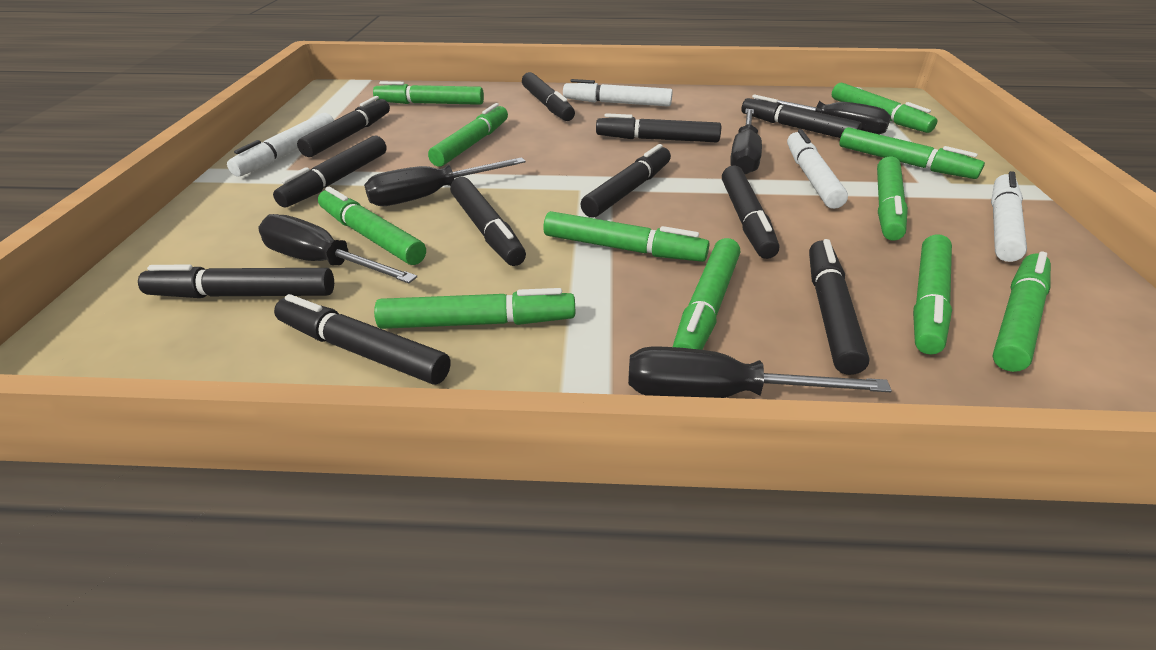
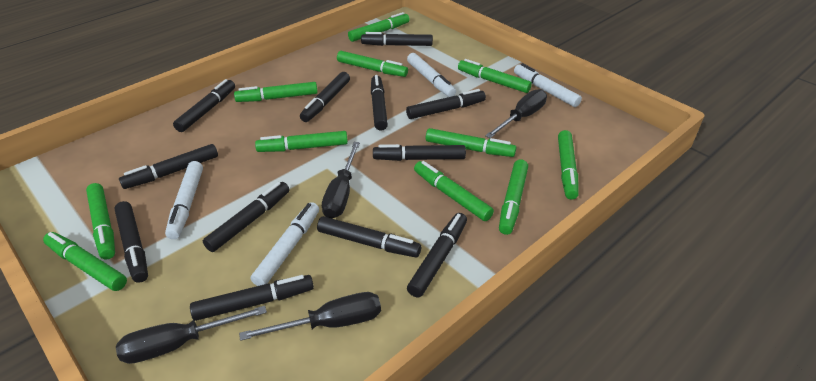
black marker: 11 -> 12
black screwdriver: 5 -> 4

